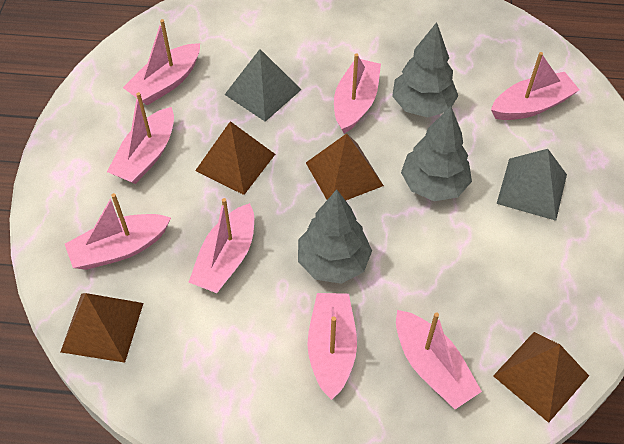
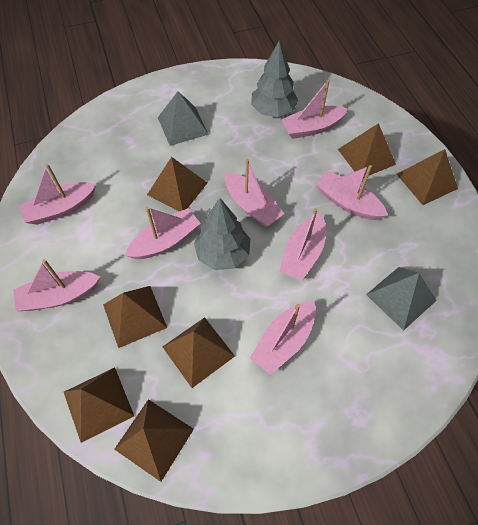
brown pyramid: 4 -> 7
grey tree: 3 -> 2

